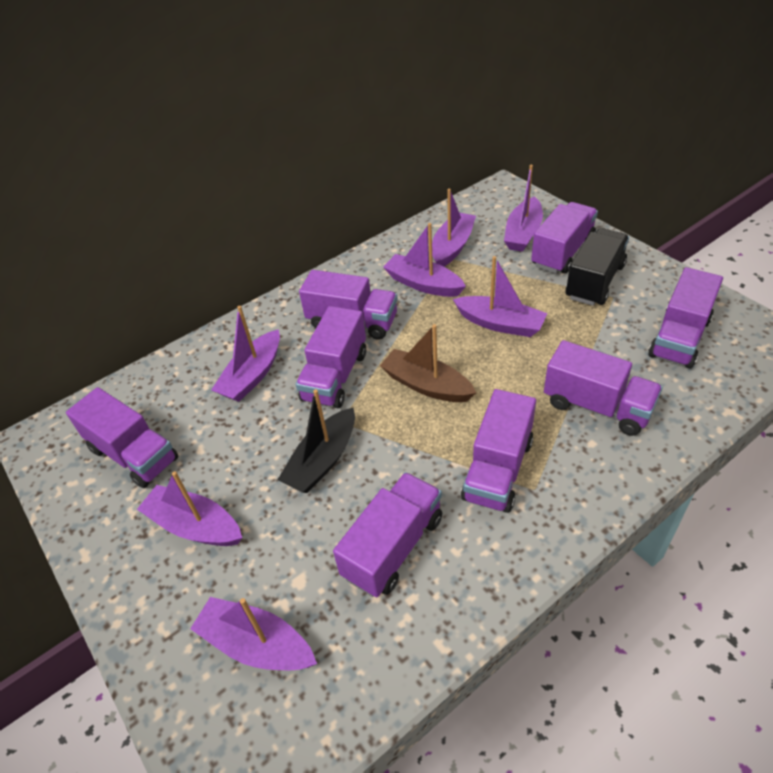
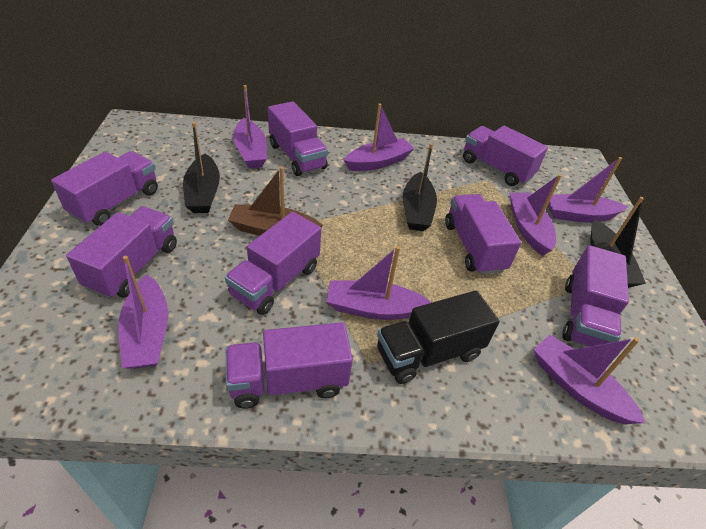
black boat: 1 -> 3

